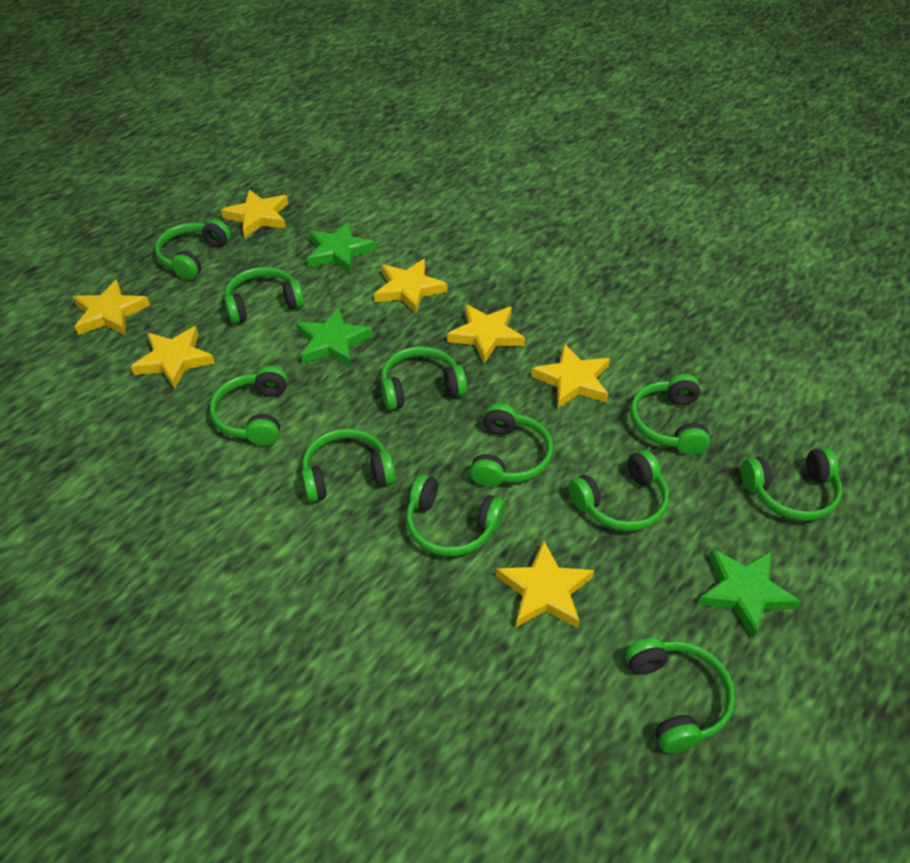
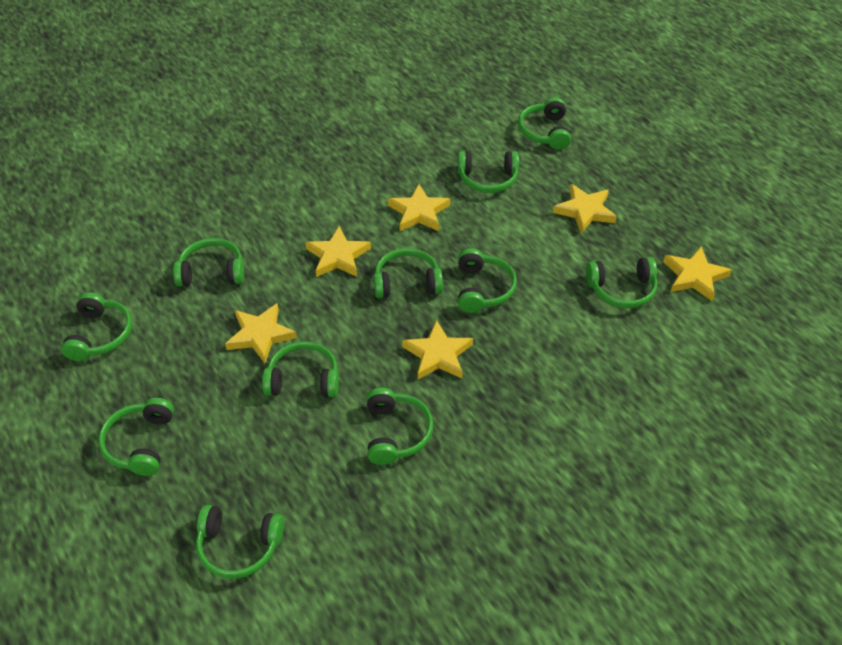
green star: 3 -> 0
yellow star: 7 -> 6

